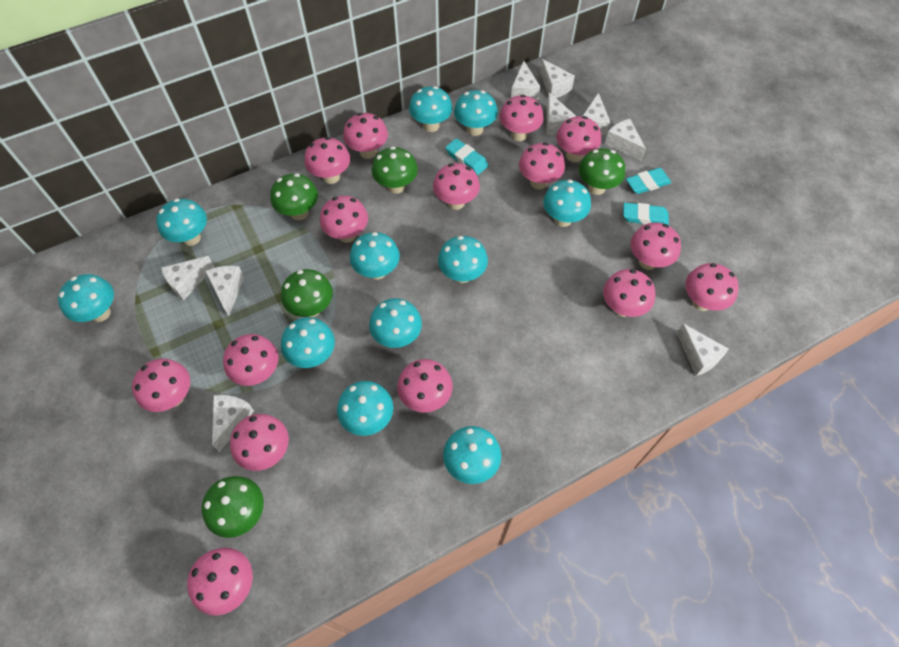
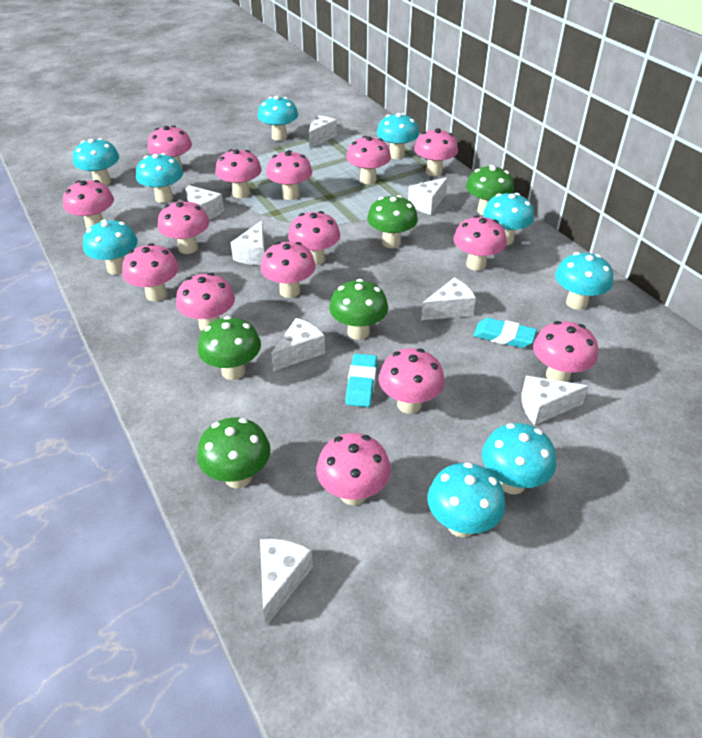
turquoise eraser: 3 -> 2
turquoise mushroom: 11 -> 9
white cheese: 9 -> 8

